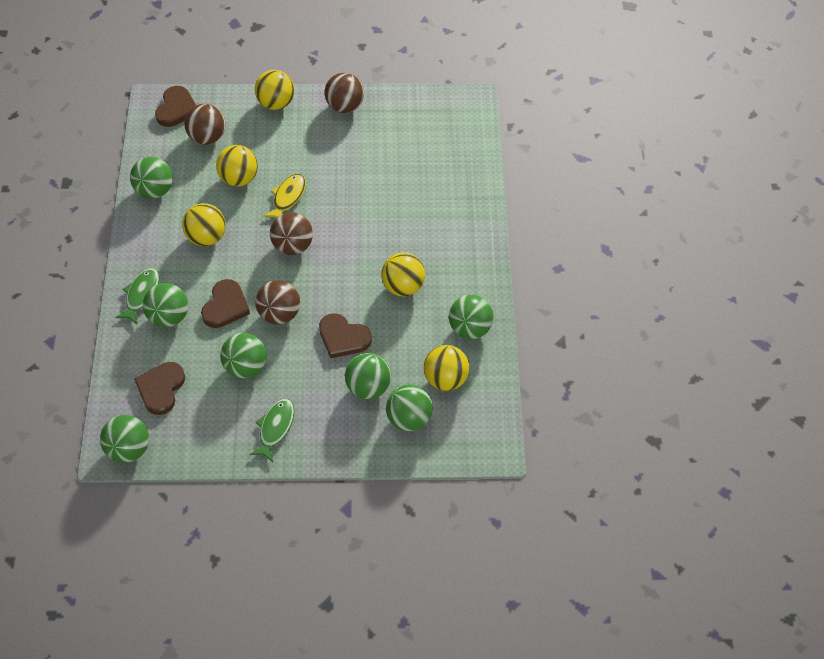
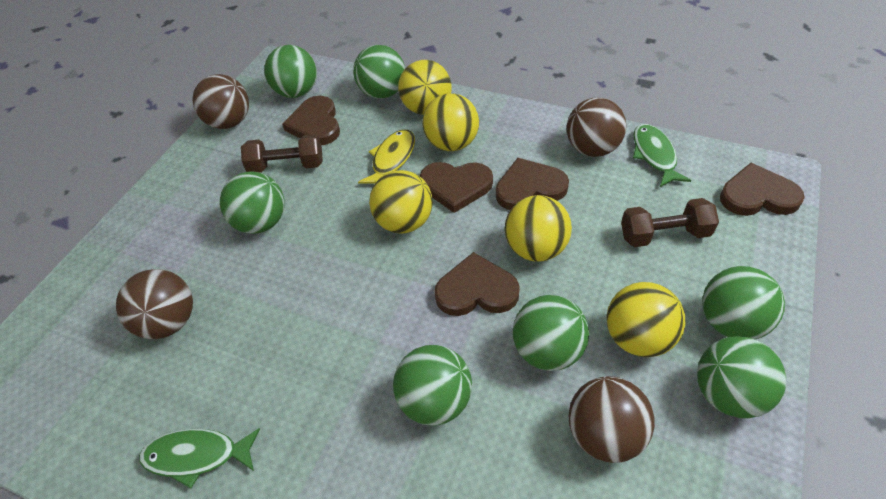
brown dumbbell: 0 -> 2
brown heart: 4 -> 5

